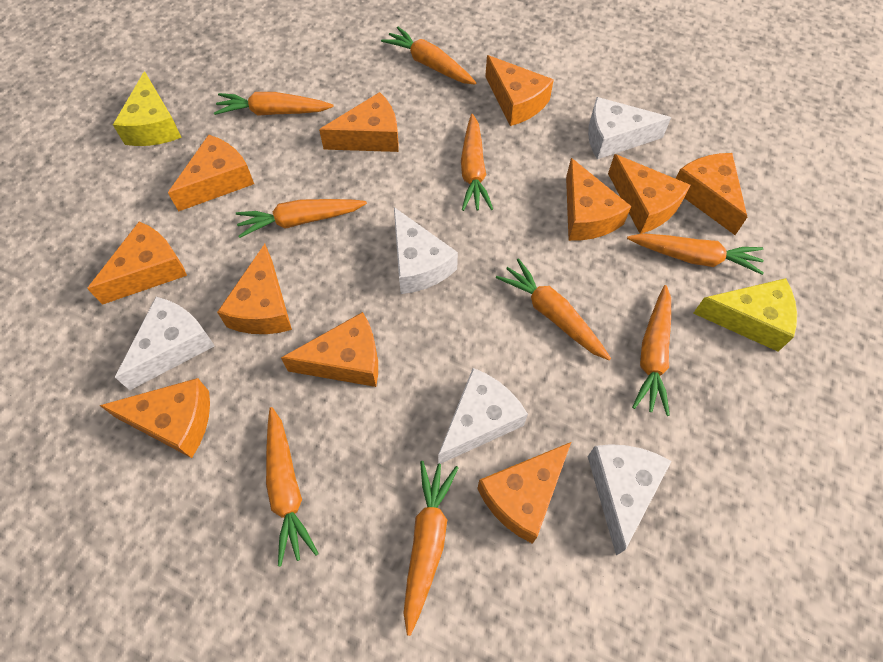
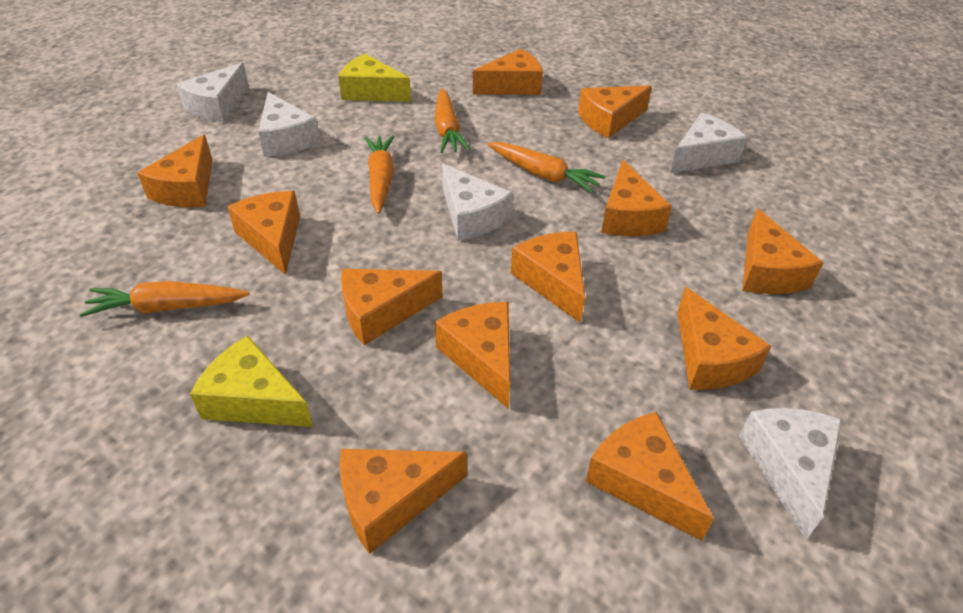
orange carrot: 9 -> 4
orange cheese: 11 -> 12

